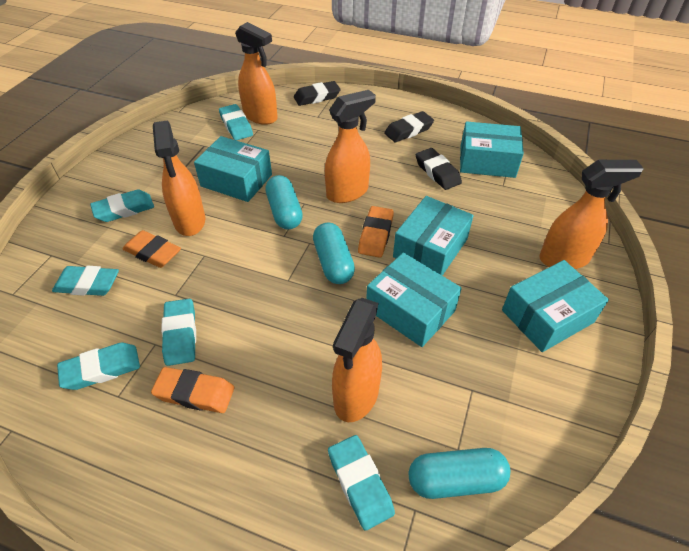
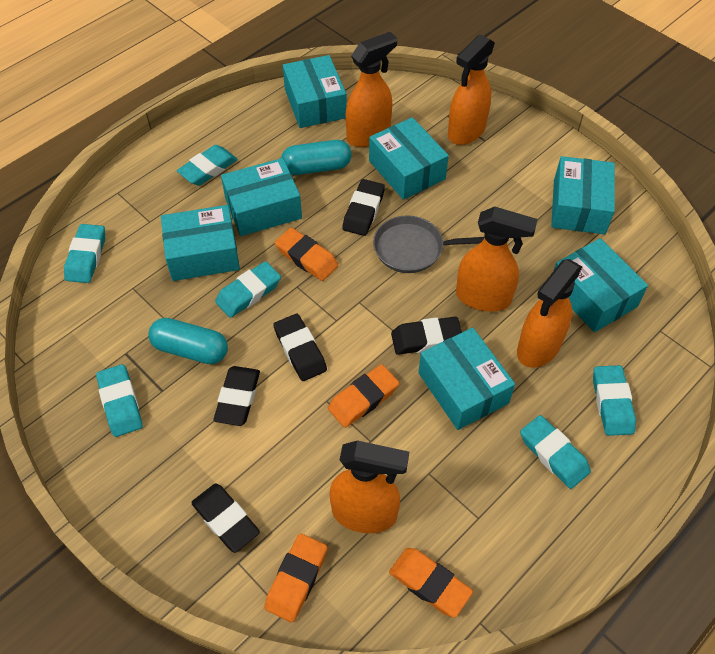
black eraser: 3 -> 5
grey pan: 0 -> 1
orange eraser: 3 -> 4
turquoise box: 5 -> 7
turquoise capsule: 3 -> 2

